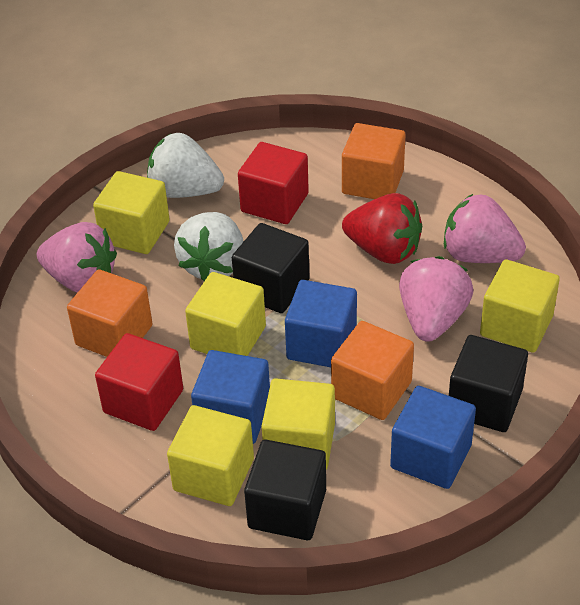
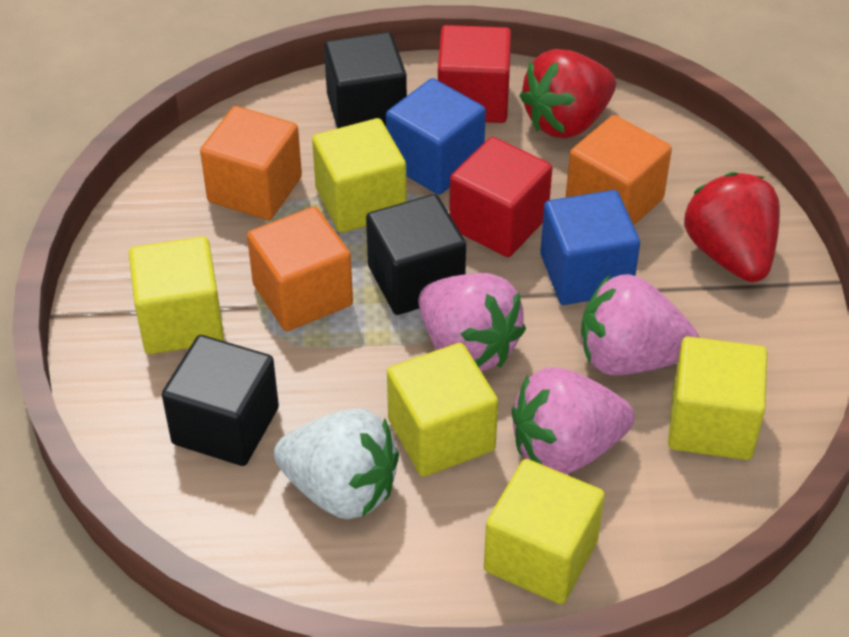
blue cube: 3 -> 2
red strawberry: 1 -> 2
white strawberry: 2 -> 1

